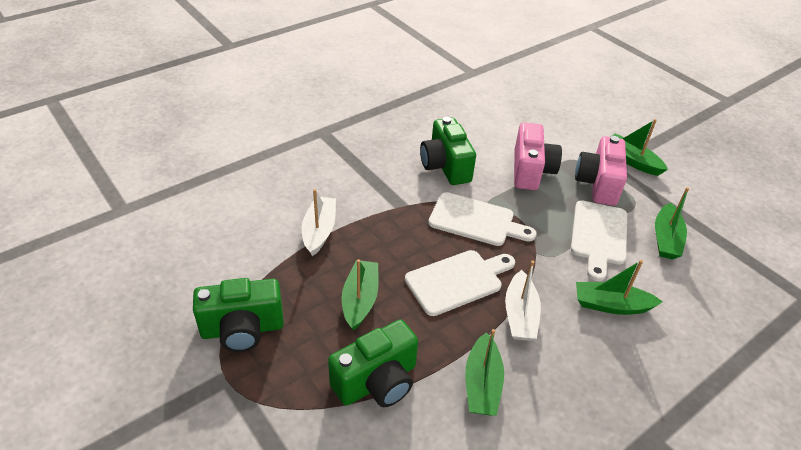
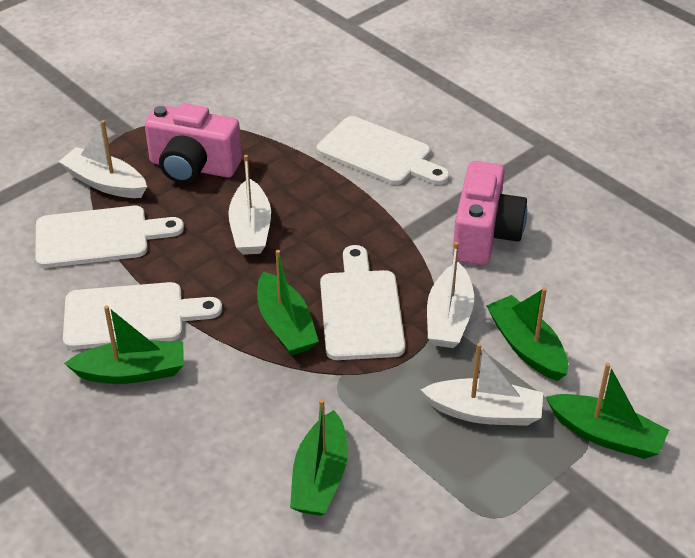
green camera: 3 -> 0
white boat: 2 -> 4
white cutting board: 3 -> 4

